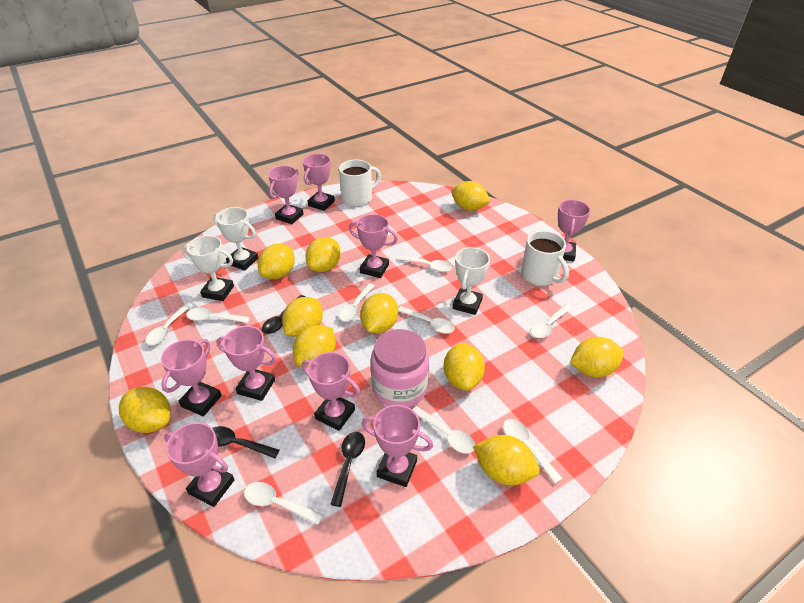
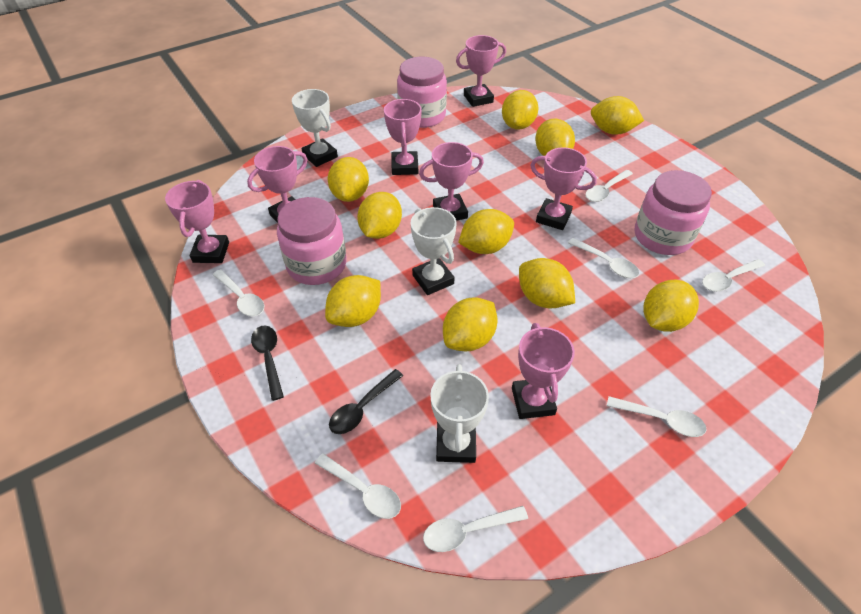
black spoon: 3 -> 2
pink jar: 1 -> 3
pink trophy: 9 -> 7
white mug: 2 -> 0
white spoon: 9 -> 7

